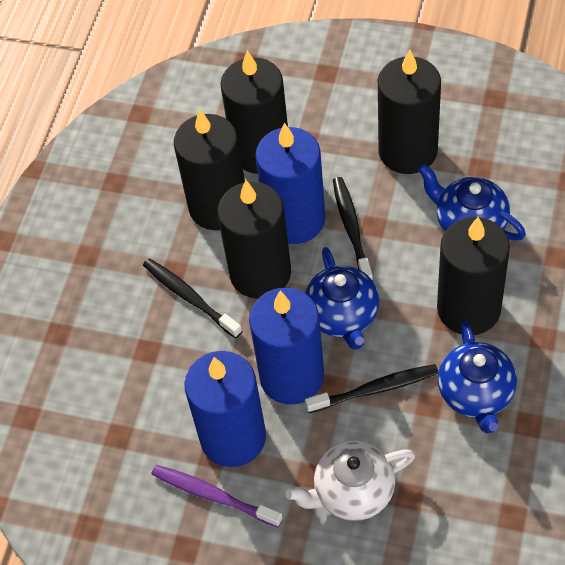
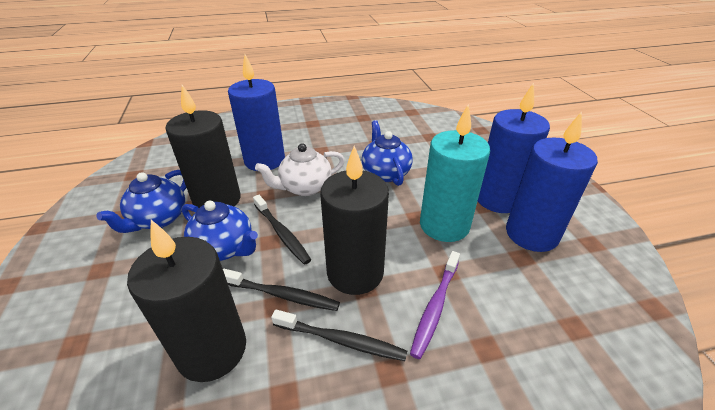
black candle: 5 -> 3
turquoise candle: 0 -> 1

